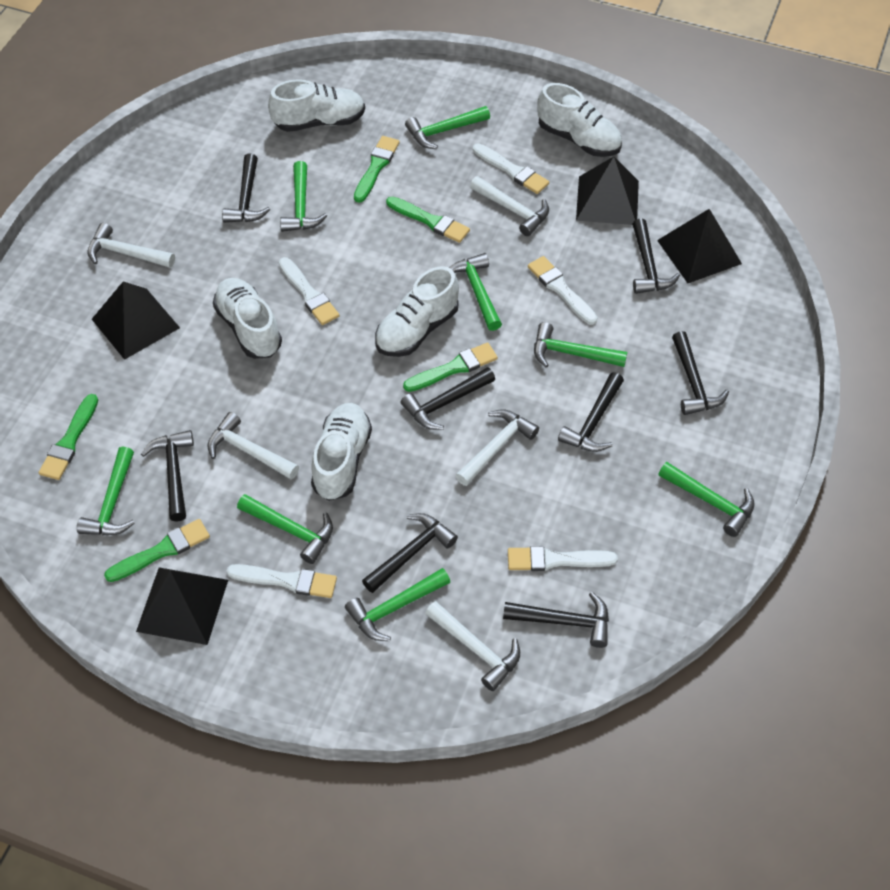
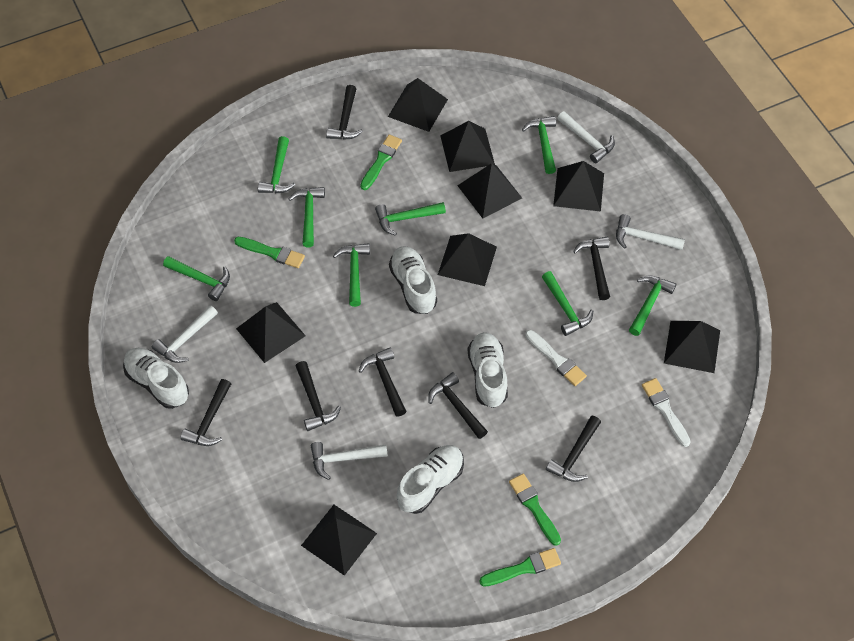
black hammer: 8 -> 7
black pyramid: 4 -> 8
green brush: 5 -> 4
white brush: 5 -> 2
white hammer: 5 -> 4
white shoe: 5 -> 4

